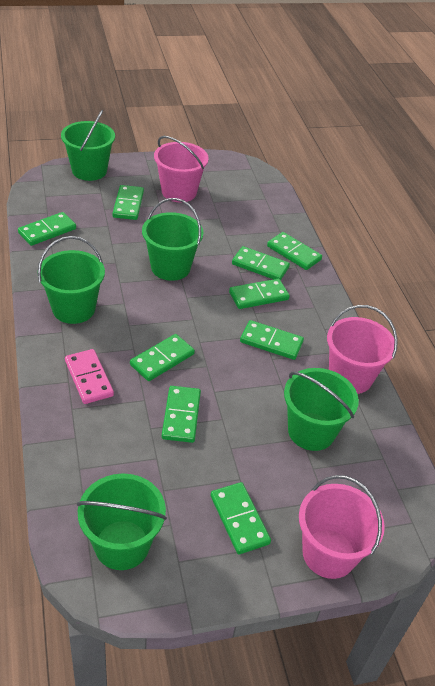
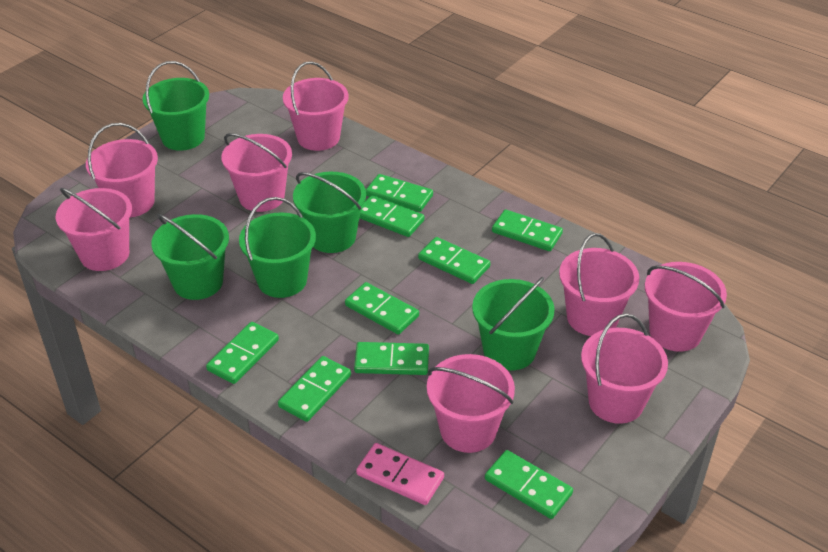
pink bucket: 3 -> 8

